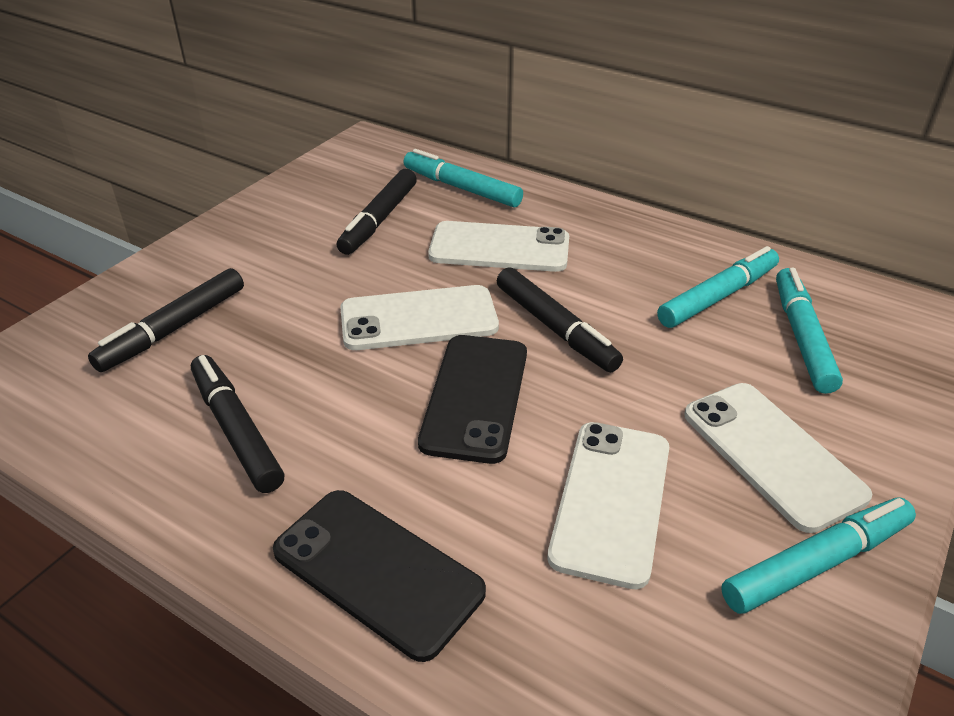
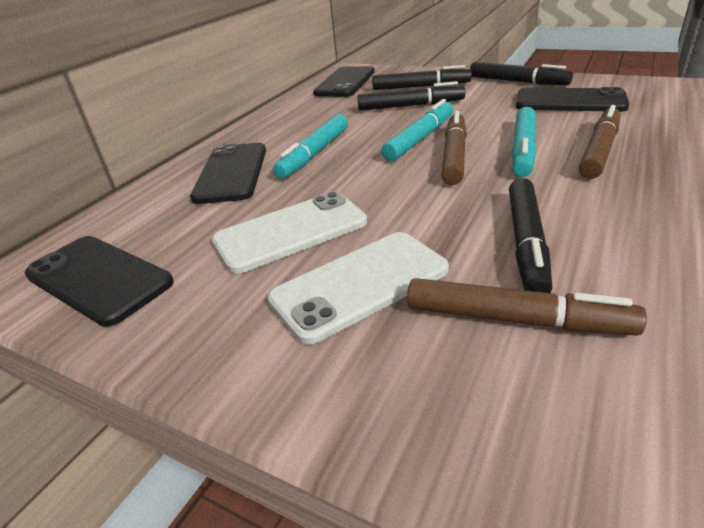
black phone: 2 -> 4
brown marker: 0 -> 3
turquoise marker: 4 -> 3
white phone: 4 -> 2

